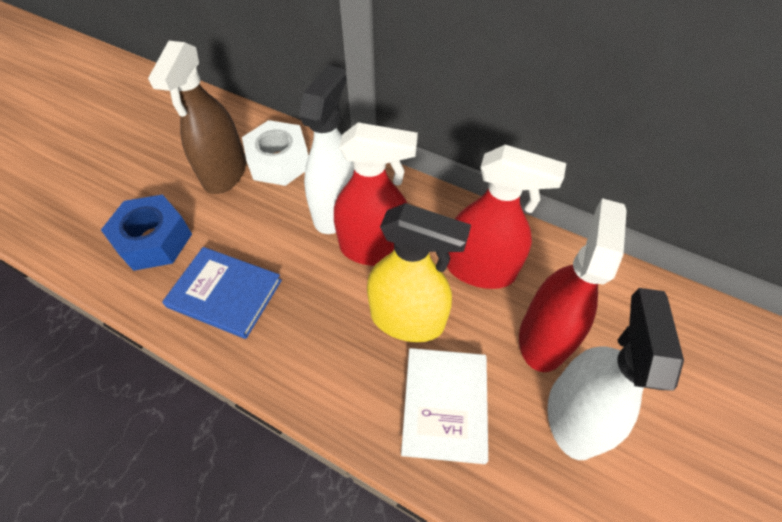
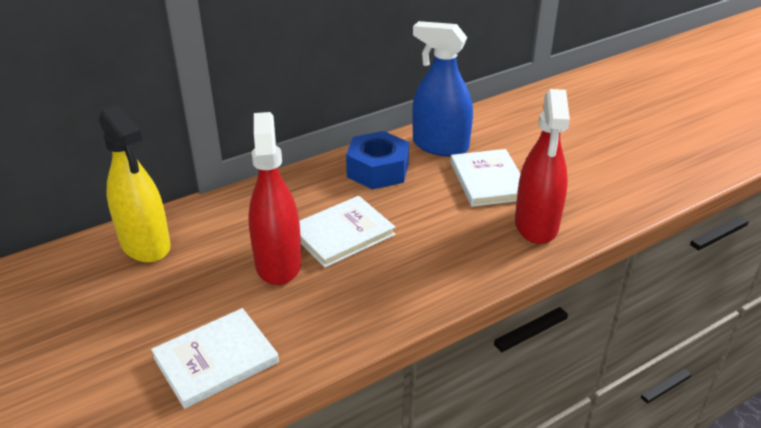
blue book: 1 -> 0
blue spray bottle: 0 -> 1
brown spray bottle: 1 -> 0
red spray bottle: 3 -> 2
white book: 1 -> 3
white nut: 1 -> 0
white spray bottle: 2 -> 0

